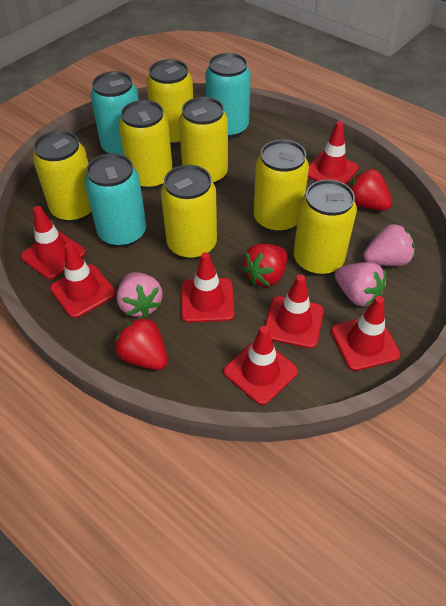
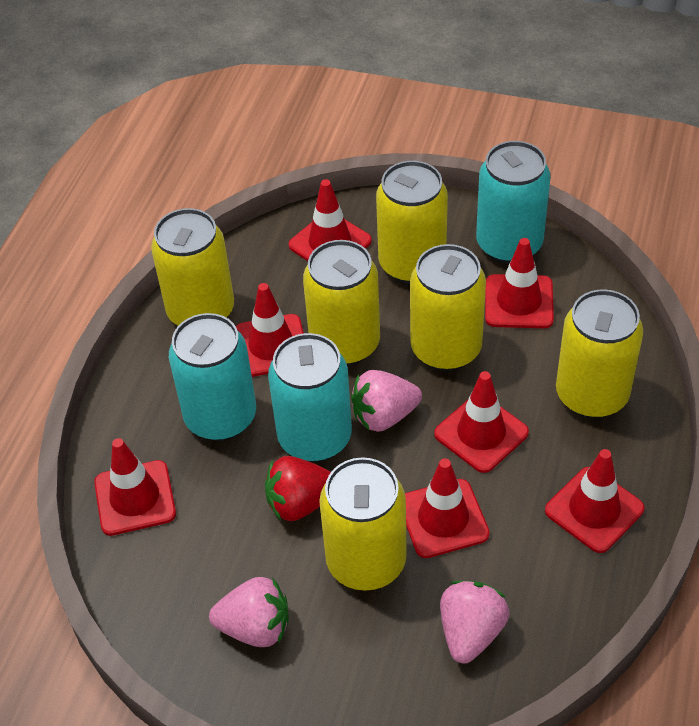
red strawberry: 3 -> 1
yellow can: 7 -> 6

